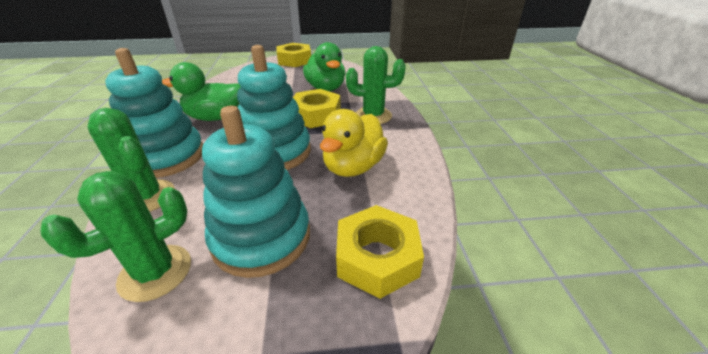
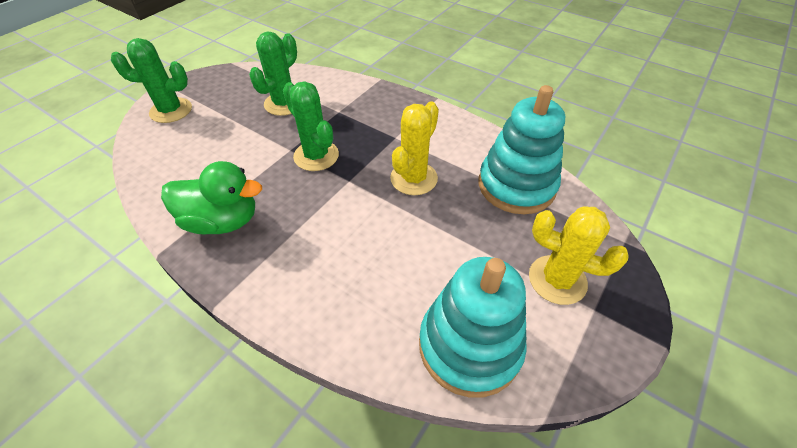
green duck: 2 -> 1
turquoise stacking toy: 3 -> 2
yellow cactus: 0 -> 2
yellow duck: 1 -> 0
yellow nut: 3 -> 0

